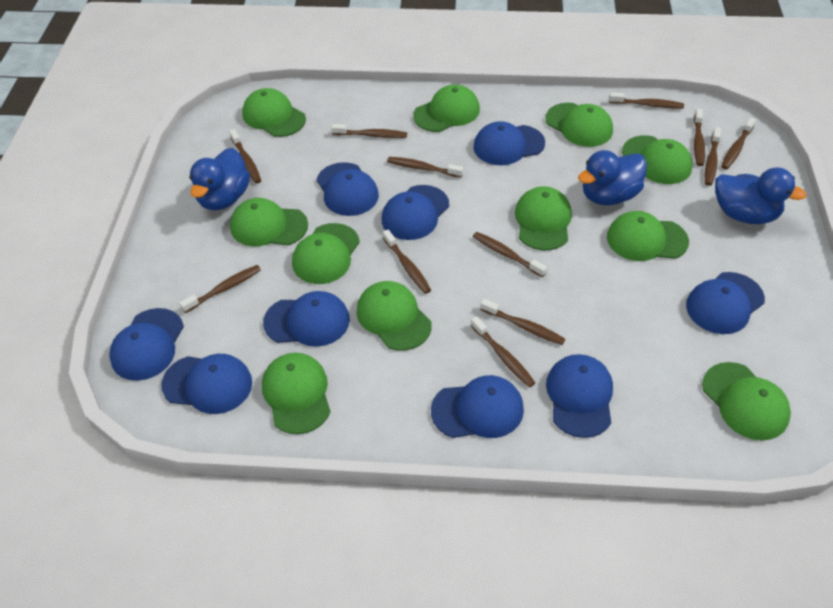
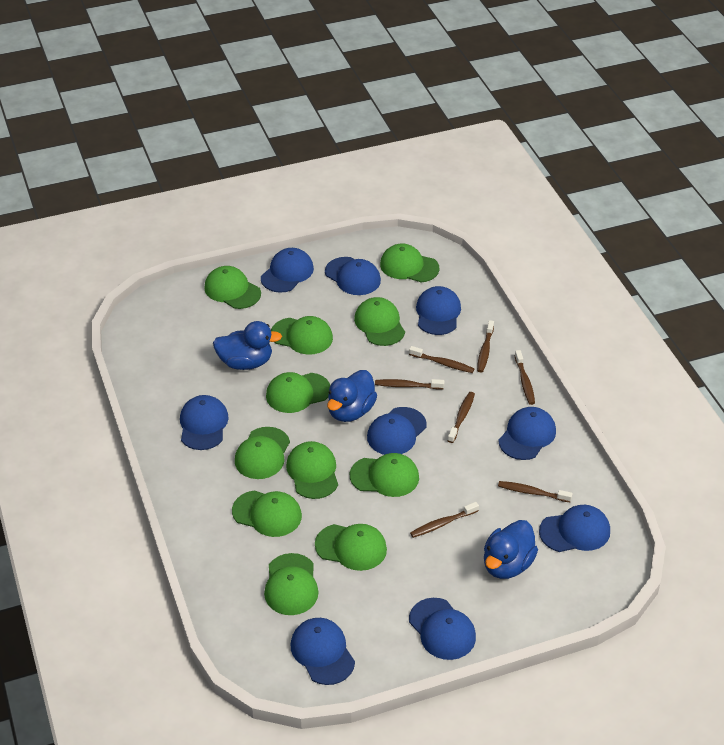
brown toothbrush: 12 -> 7

